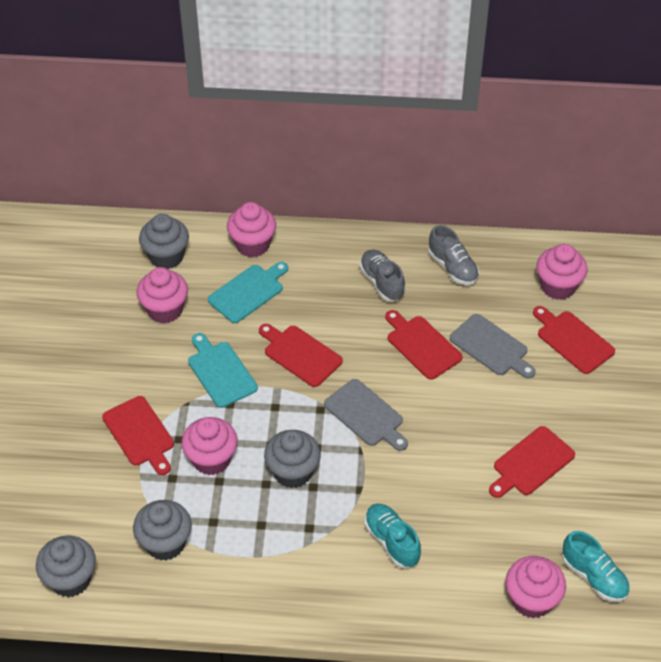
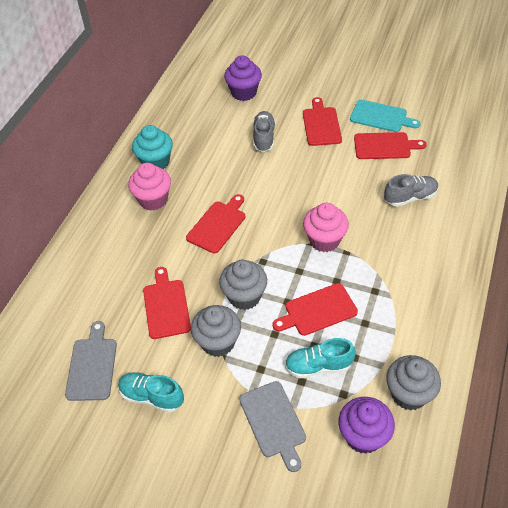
grey cupcake: 4 -> 3
pink cupcake: 5 -> 2
purple cupcake: 0 -> 2
turquoise cupcake: 0 -> 1
turquoise cutting board: 2 -> 1

